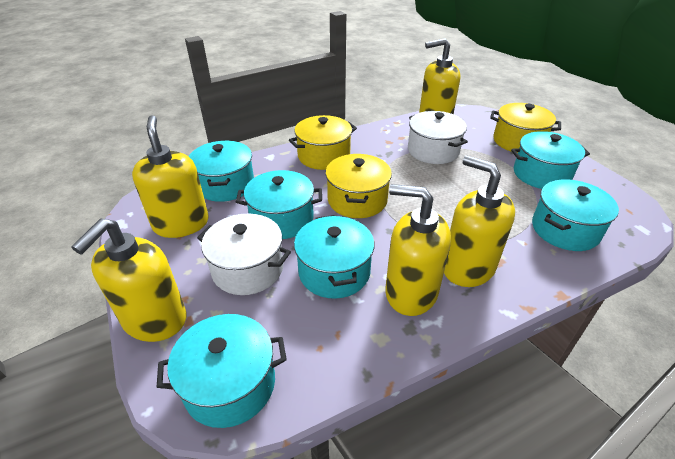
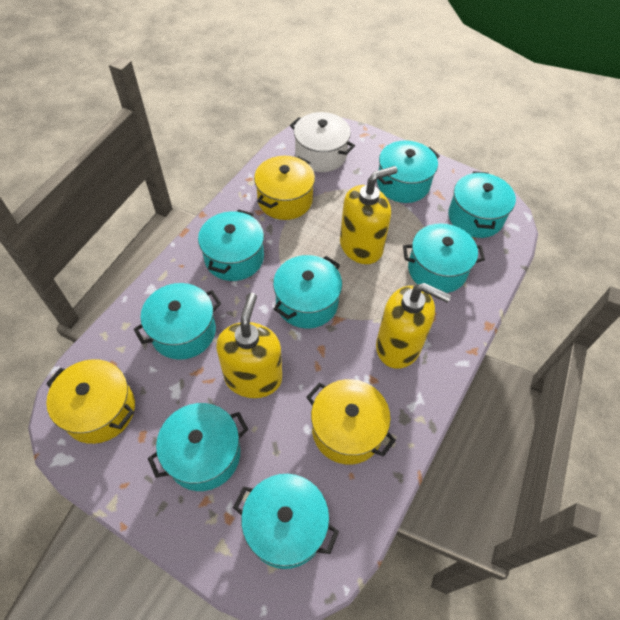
turquoise pot: 6 -> 8
white pot: 2 -> 1
yellow soap dispenser: 5 -> 3

